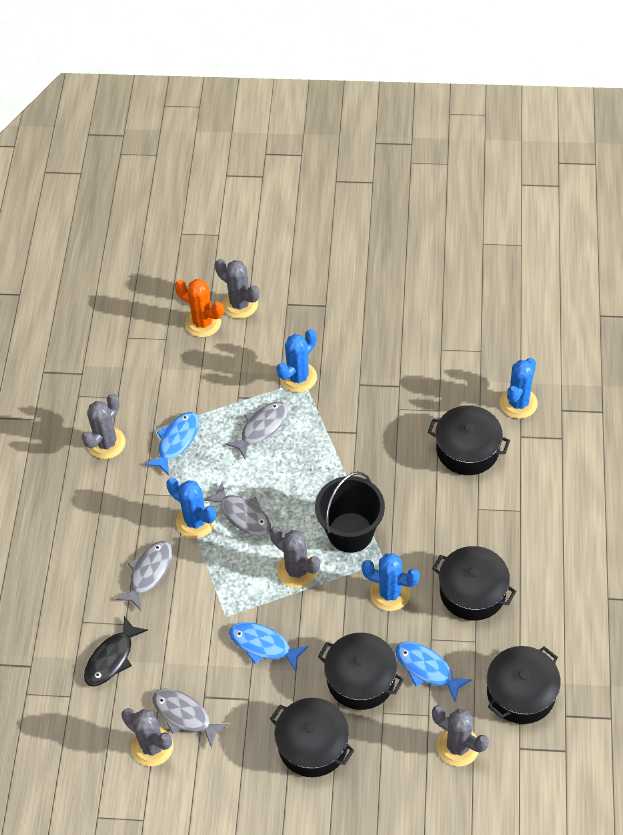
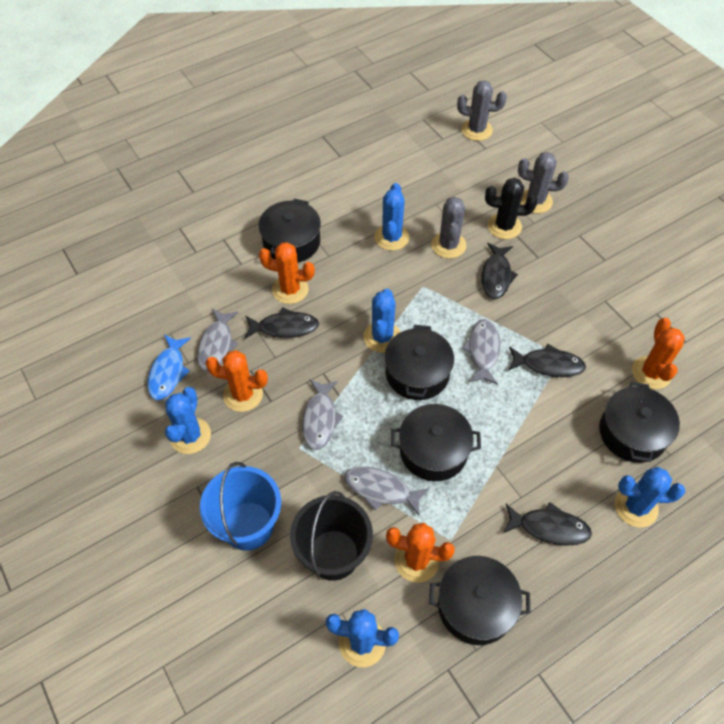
black cactus: 0 -> 1
black fish: 1 -> 4
blue bucket: 0 -> 1
blue cactus: 4 -> 5
blue fish: 3 -> 1
grey cactus: 5 -> 3
orange cactus: 1 -> 4

